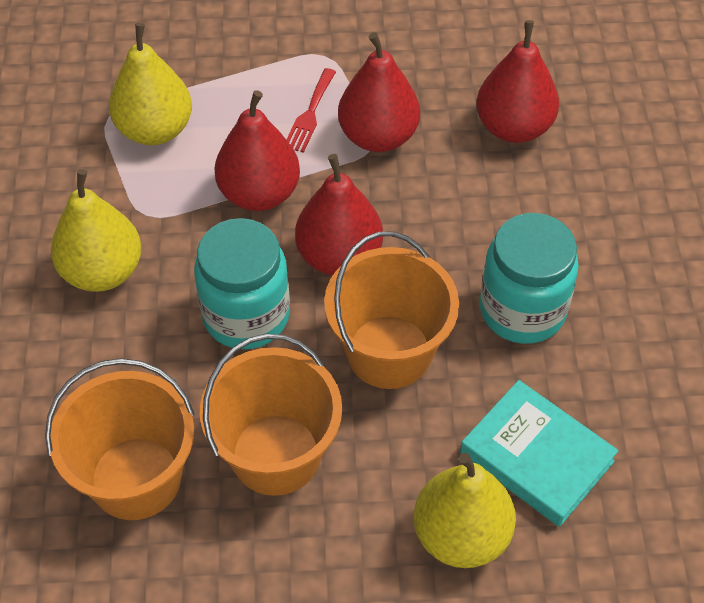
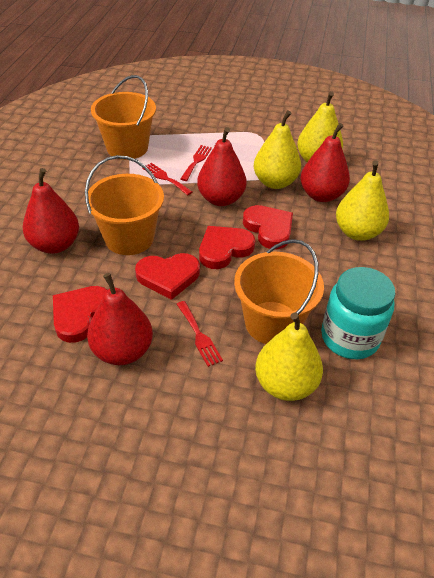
red fork: 1 -> 3
red heart: 0 -> 4
turquoise book: 1 -> 0
turquoise jar: 2 -> 1
yellow pear: 3 -> 4

